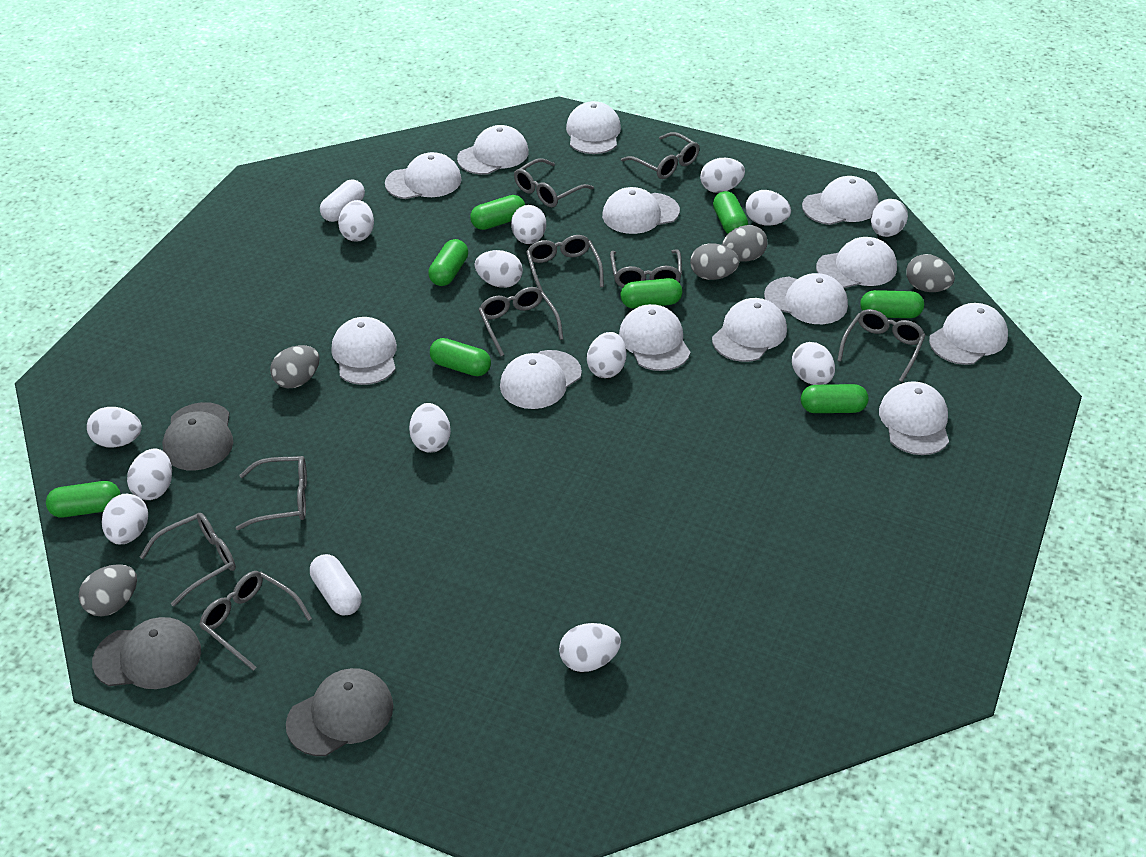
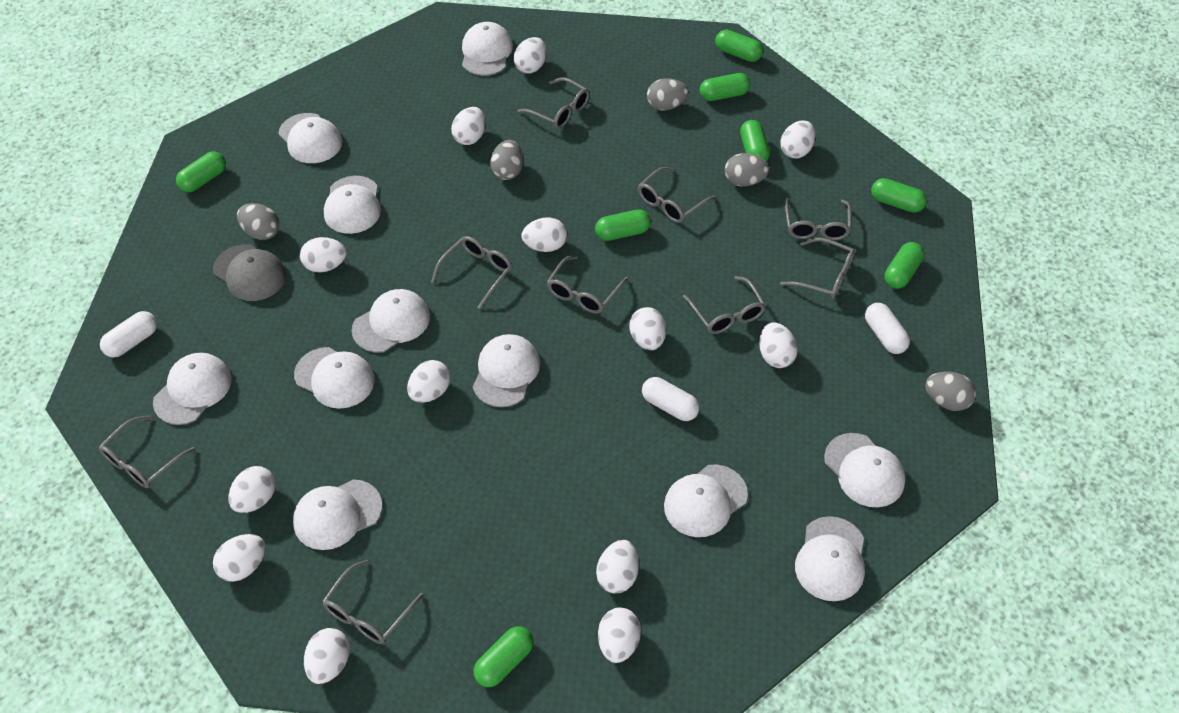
grey cap: 3 -> 1
white cap: 13 -> 11
white capsule: 2 -> 3

